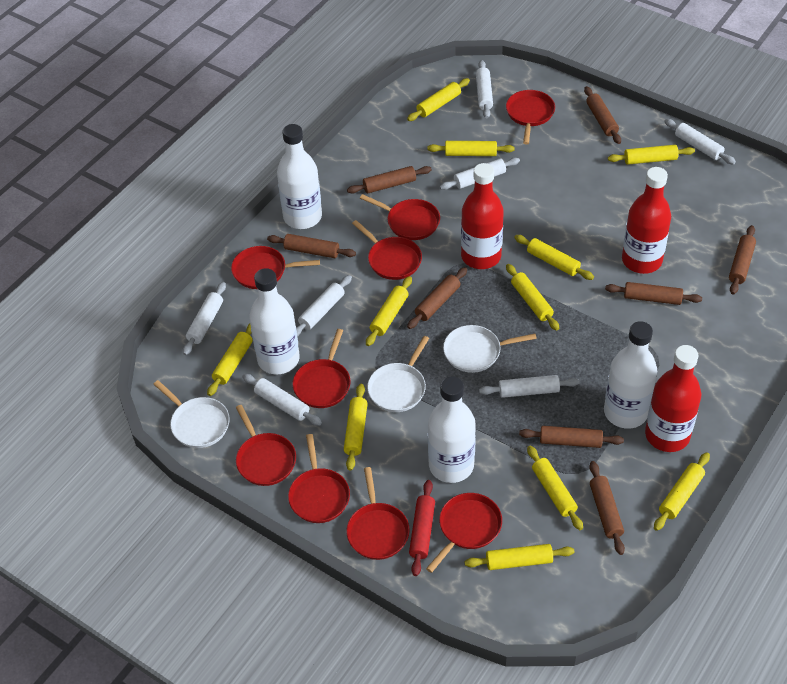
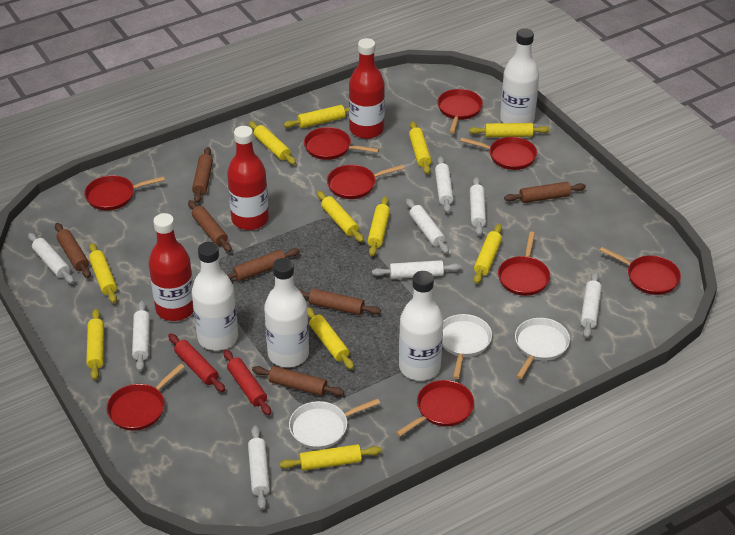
brown rolling pin: 8 -> 7
red rolling pin: 1 -> 2
white rolling pin: 7 -> 8

